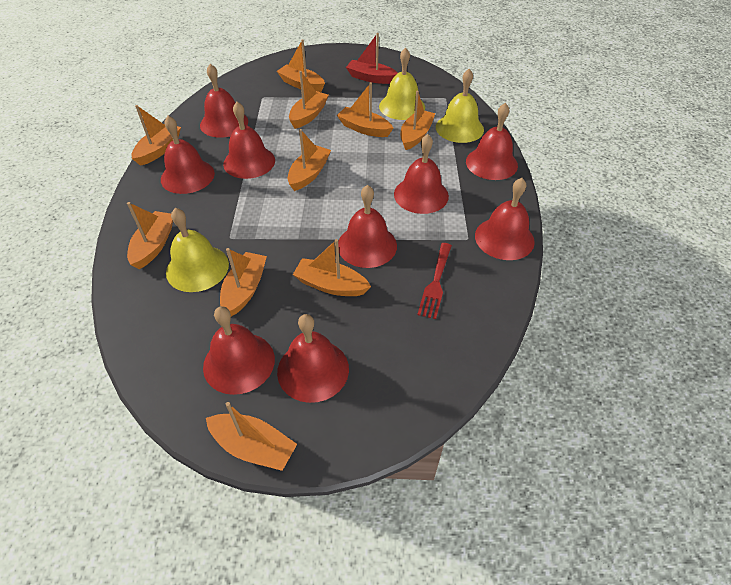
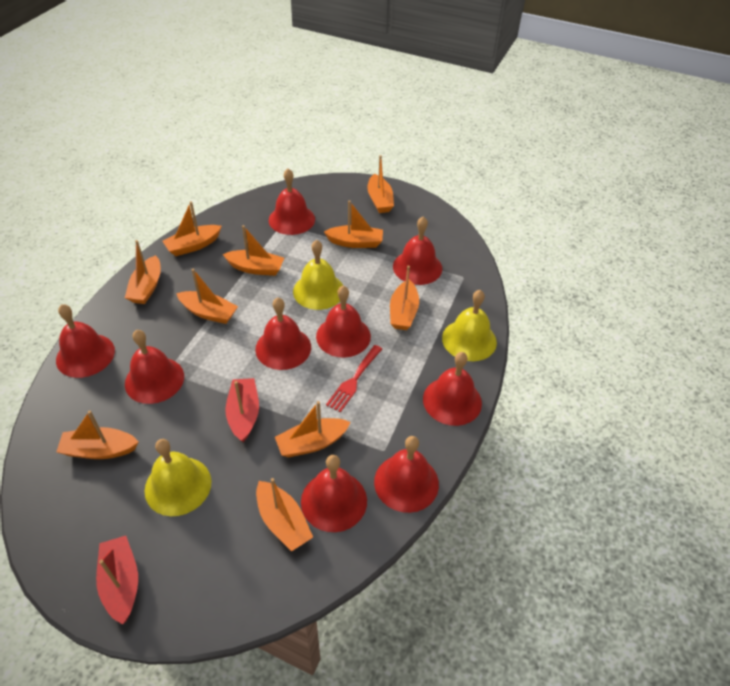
red boat: 1 -> 2

